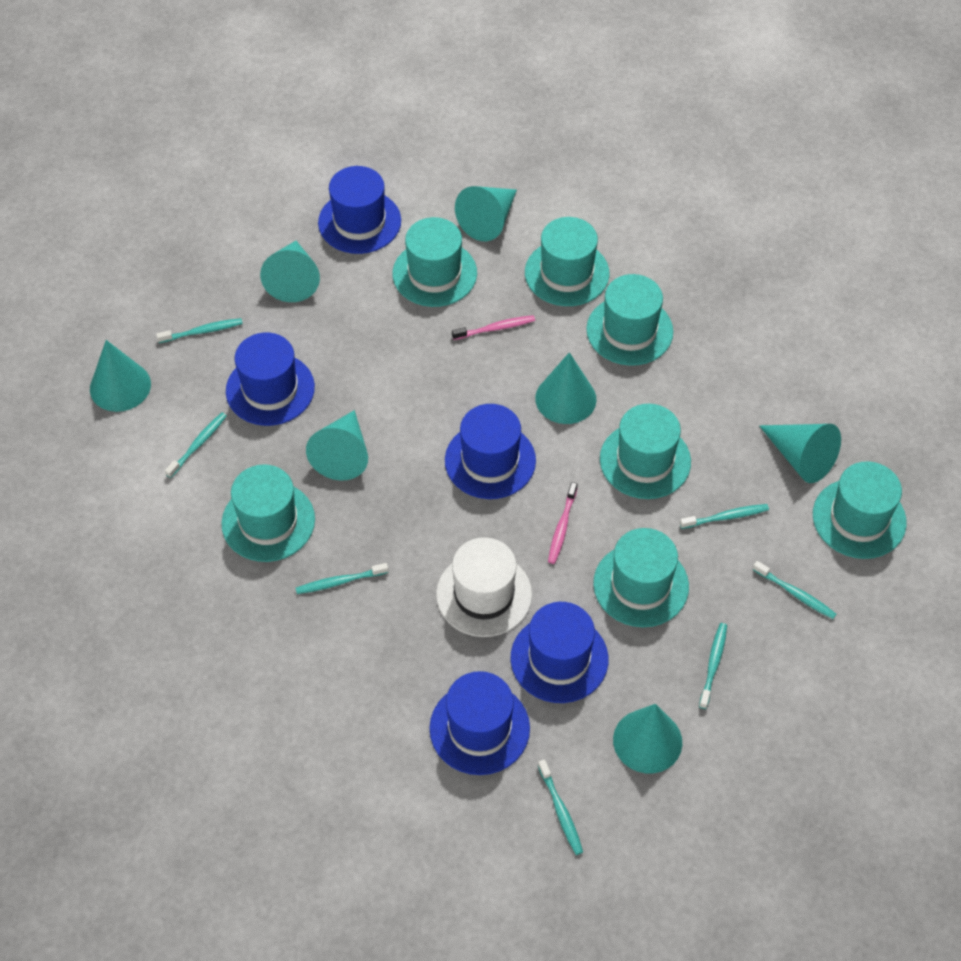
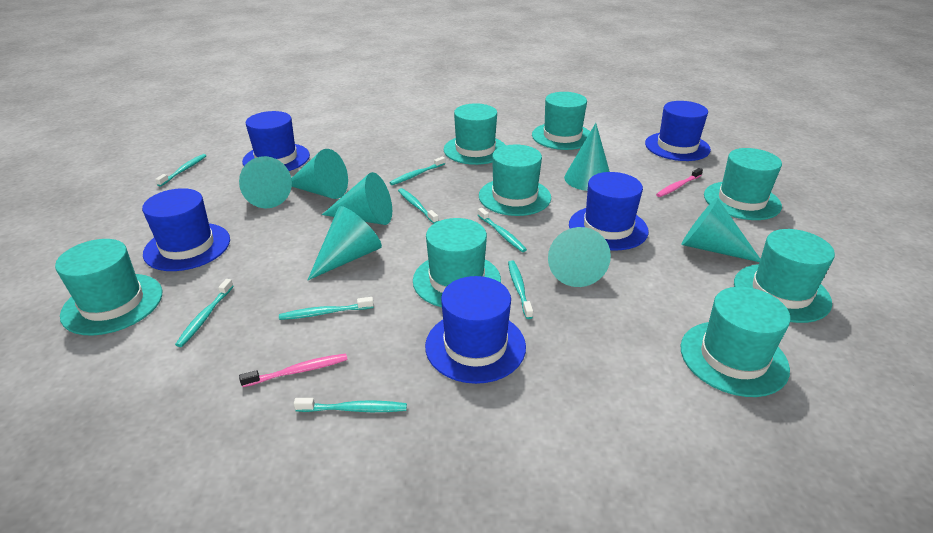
turquoise hat: 7 -> 8
turquoise toothbrush: 7 -> 8
white hat: 1 -> 0

